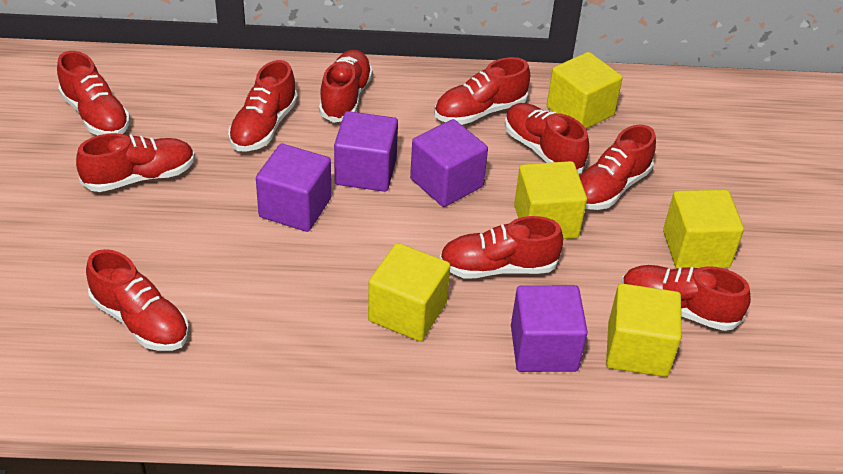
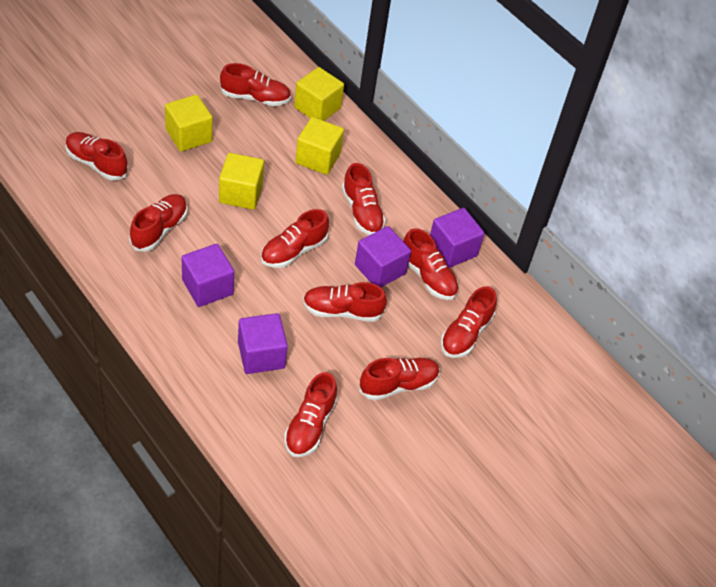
yellow cube: 5 -> 4

